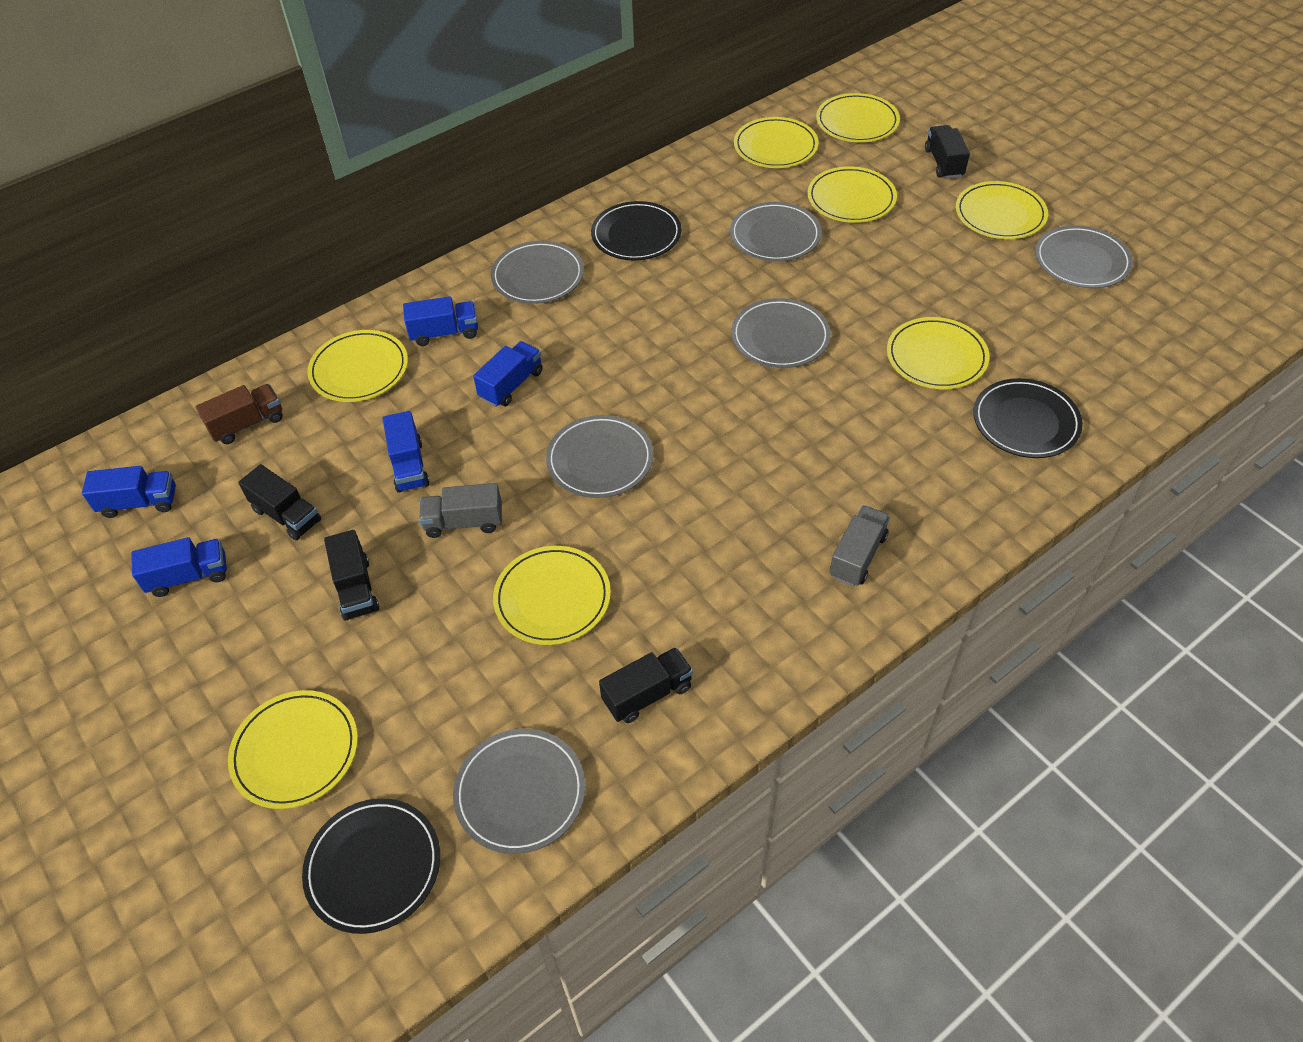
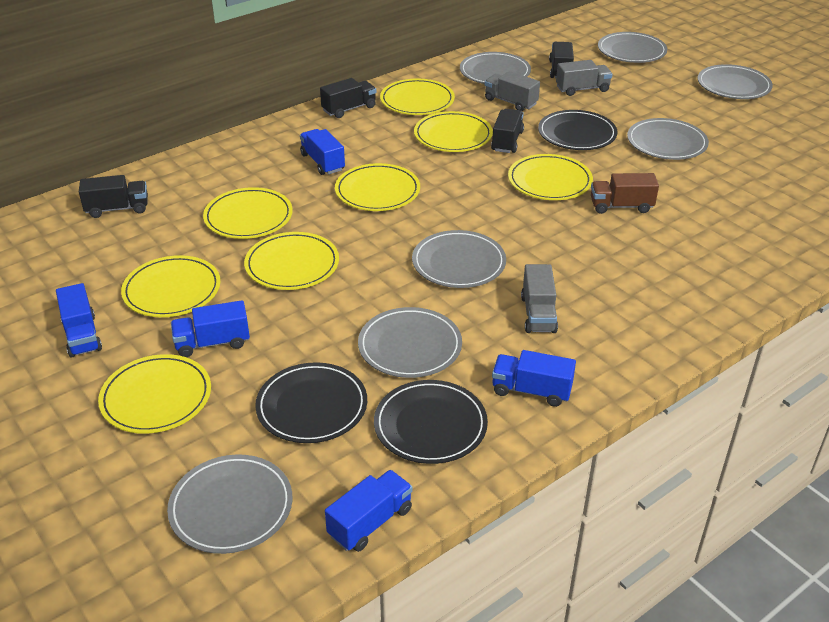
grey plate: 6 -> 7
grey truck: 2 -> 3

